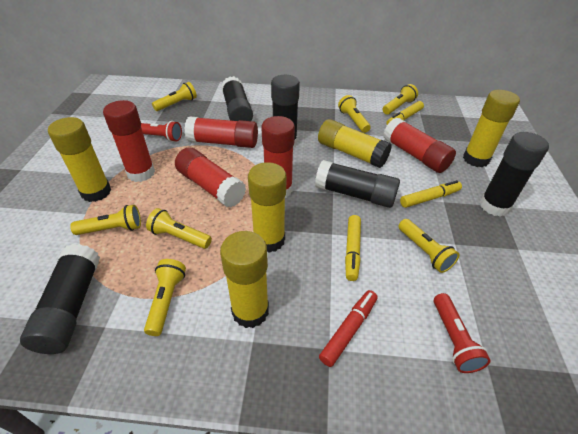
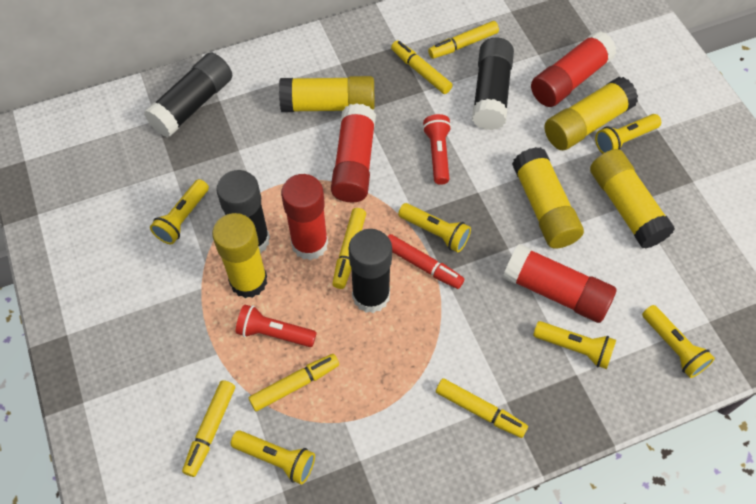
black glue stick: 5 -> 4
red glue stick: 5 -> 4
yellow flashlight: 7 -> 6
yellow marker: 3 -> 6

